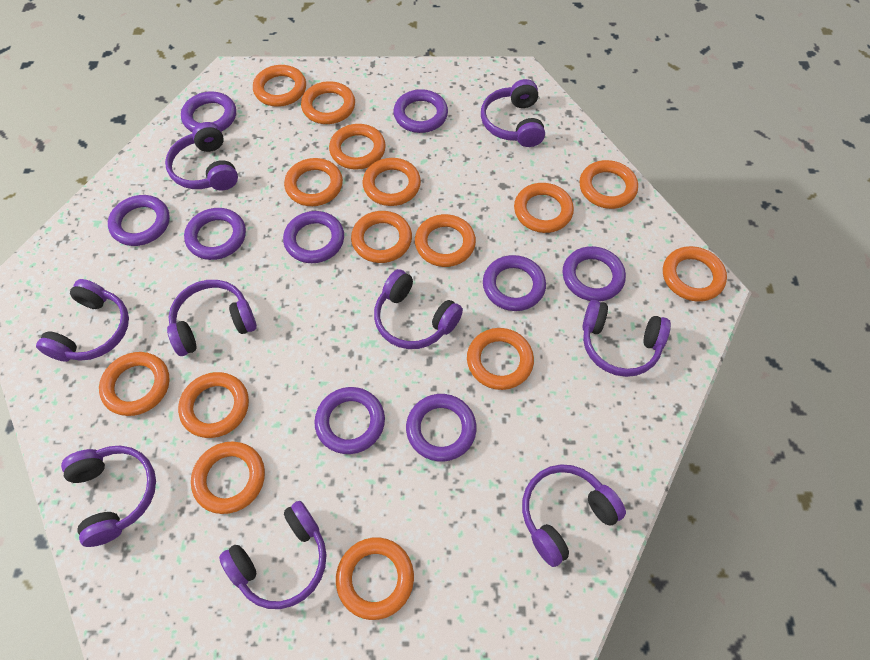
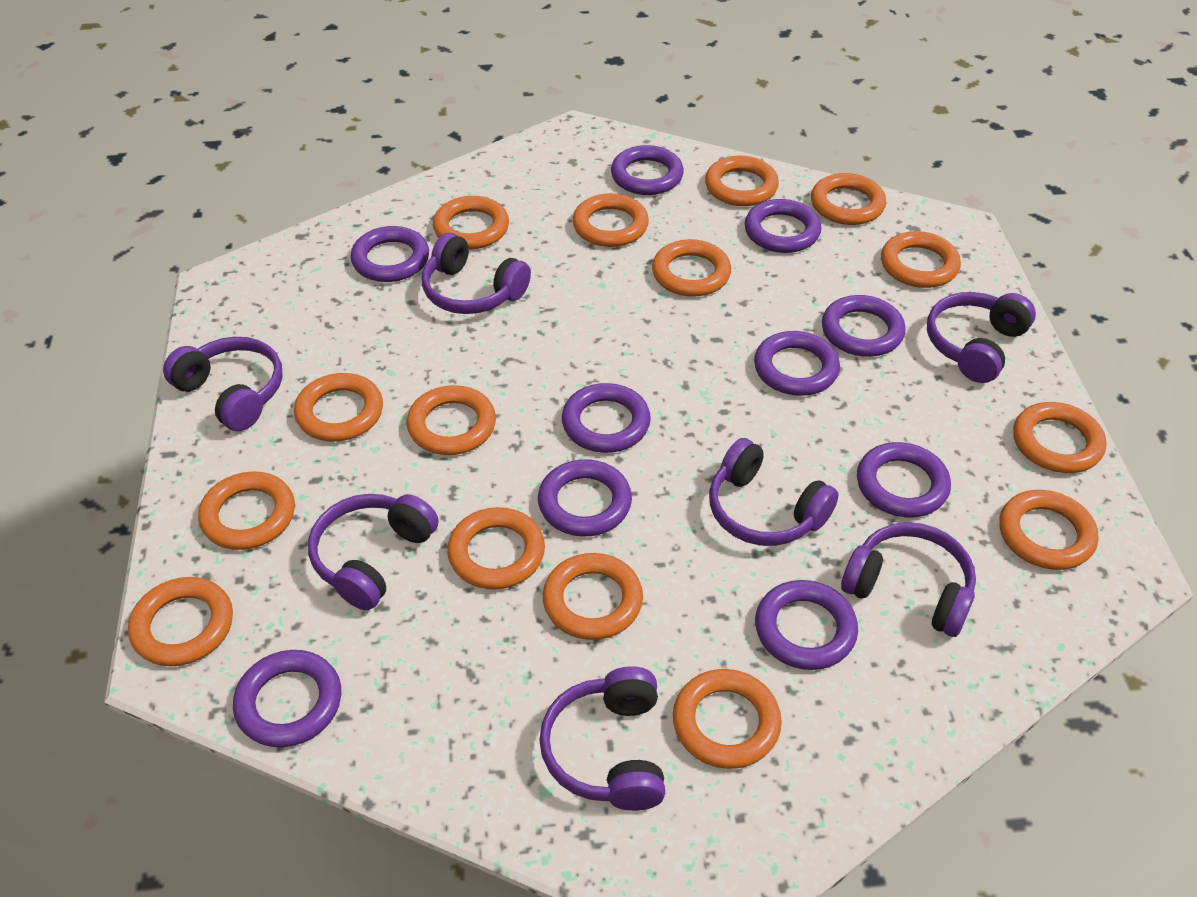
purple headphones: 9 -> 7
purple ring: 9 -> 10

